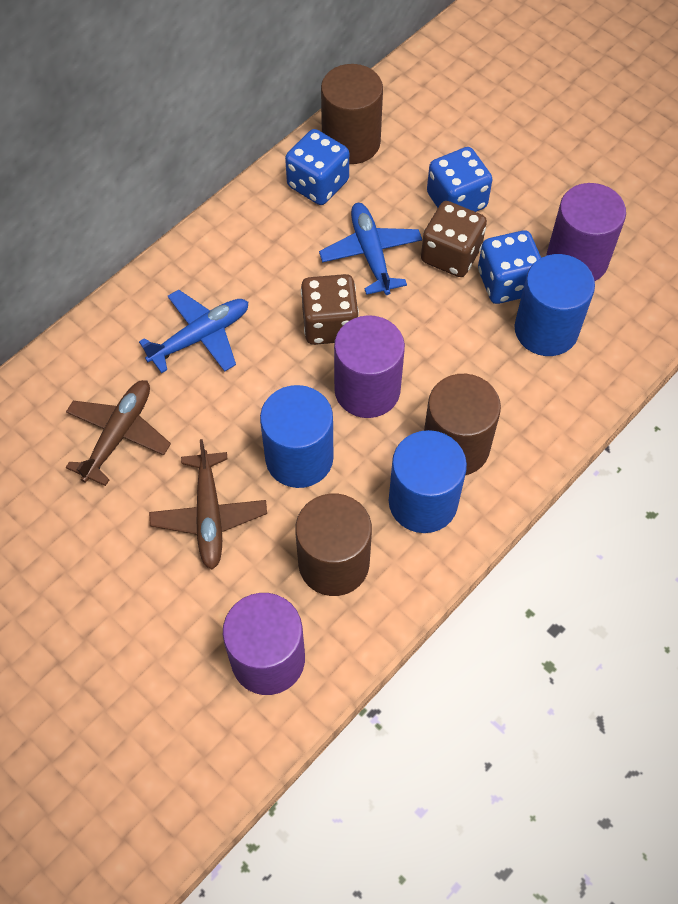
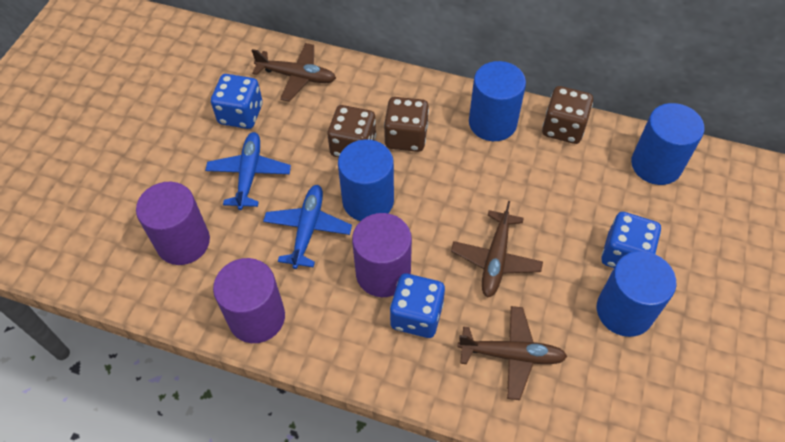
blue cylinder: 3 -> 4
brown cylinder: 3 -> 0
brown dice: 2 -> 3
brown plane: 2 -> 3

